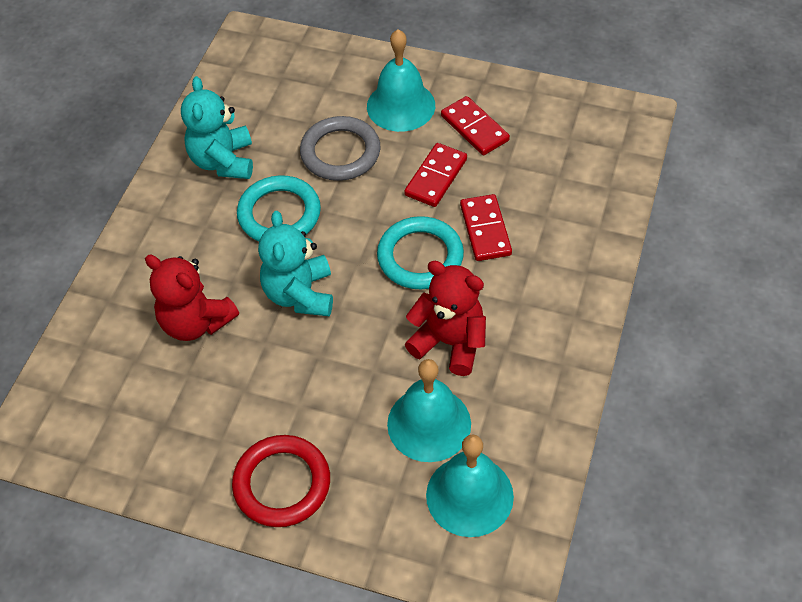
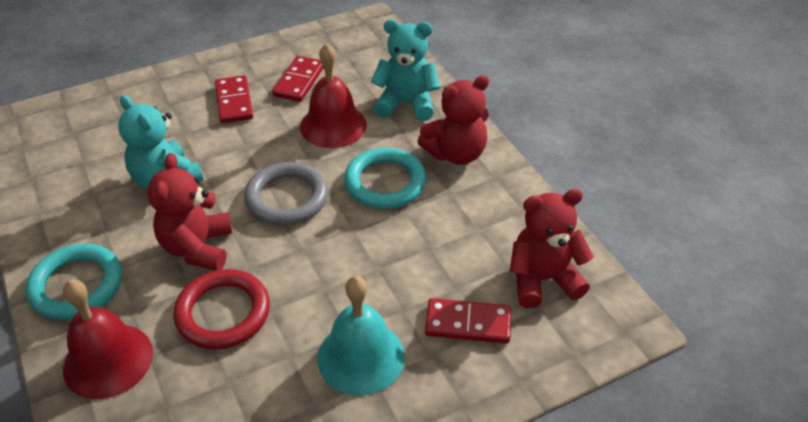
red bell: 0 -> 2
red teddy bear: 2 -> 3
turquoise bell: 3 -> 1

